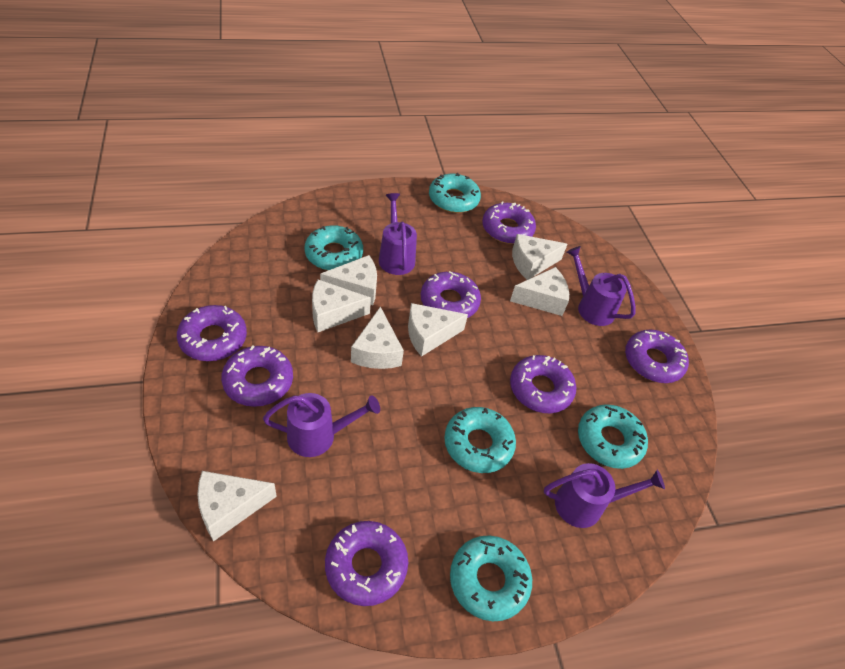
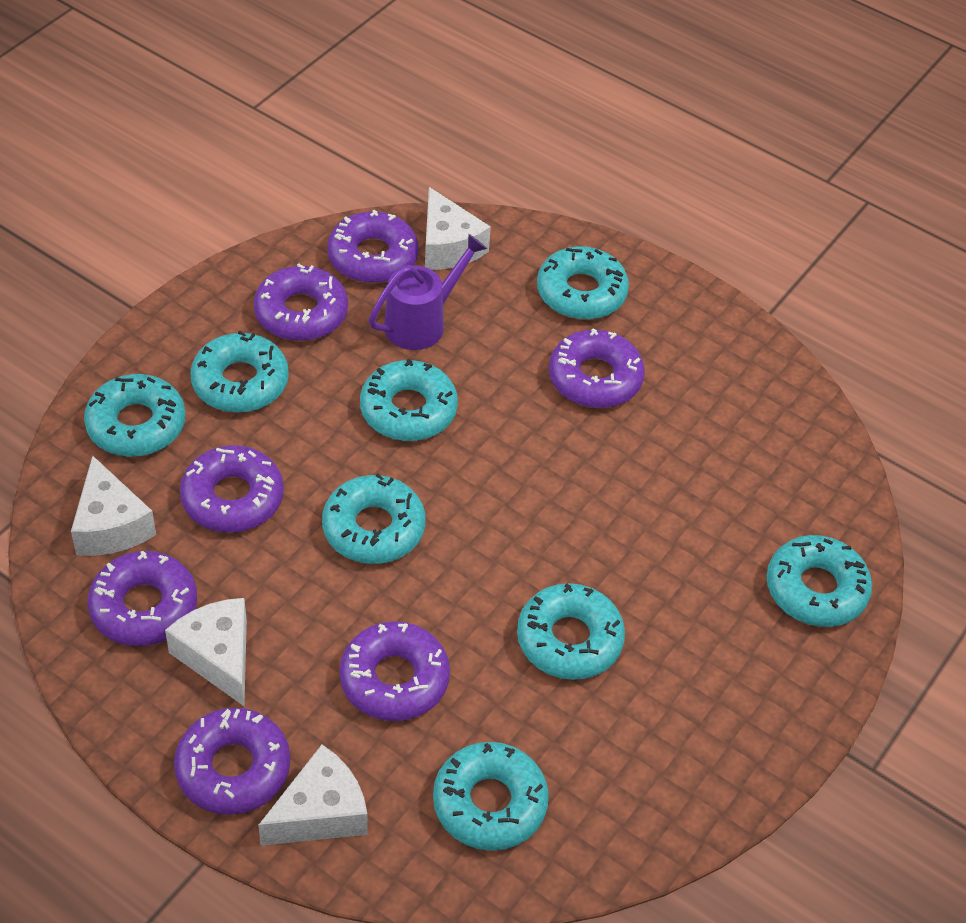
purple watering can: 4 -> 1
turquoise donut: 5 -> 8
white cheese: 7 -> 4

